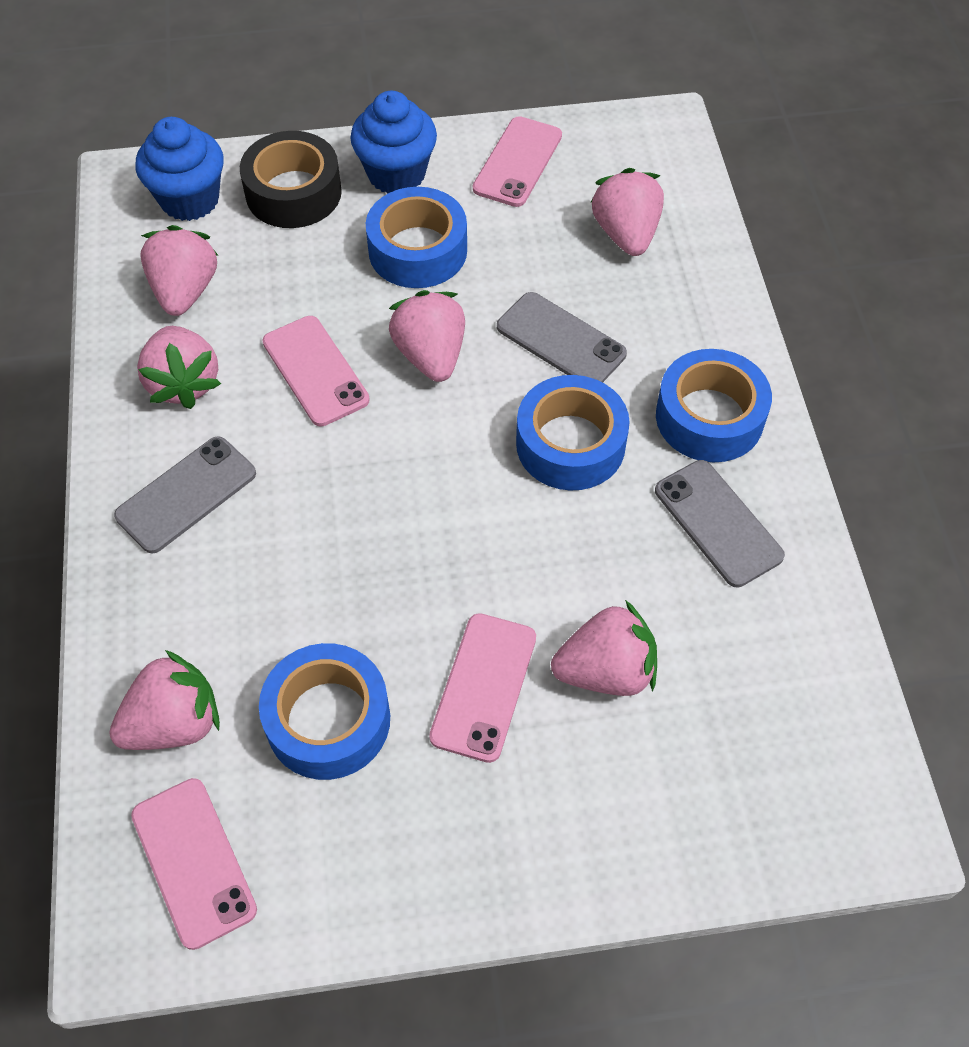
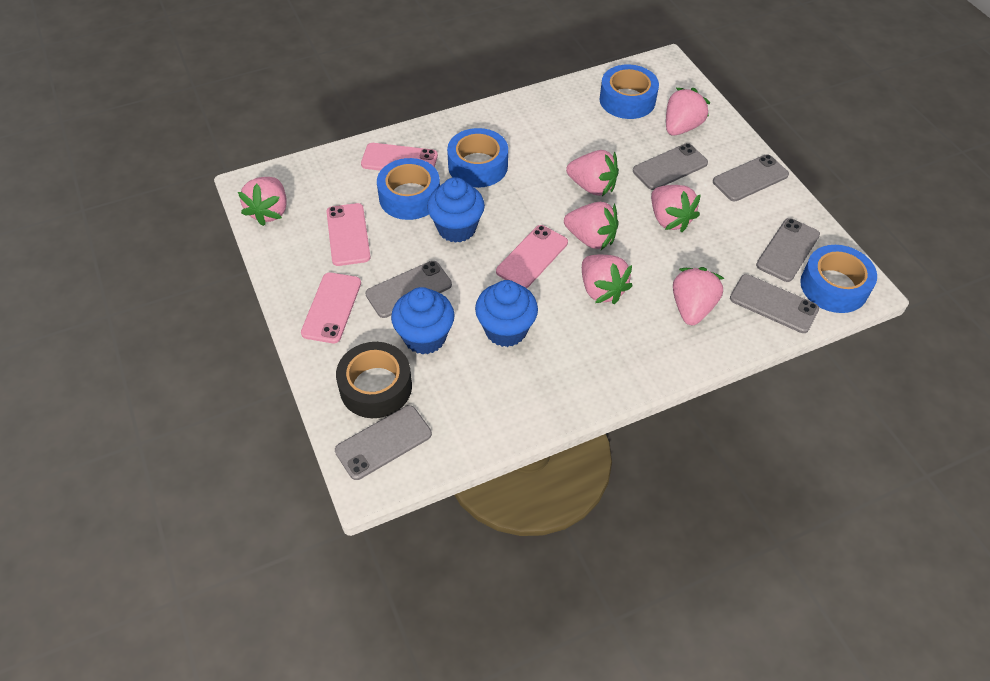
blue cupcake: 2 -> 3
grey phone: 3 -> 6
pink strawberry: 6 -> 7

